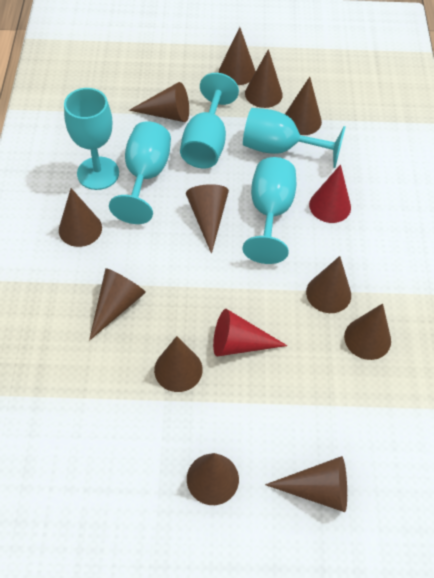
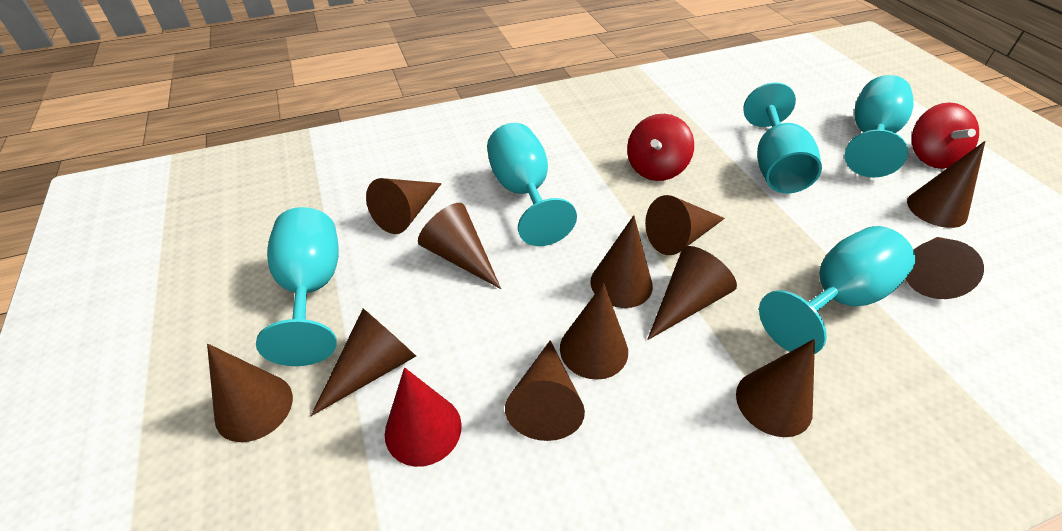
red cone: 2 -> 1
red spinning top: 0 -> 2

